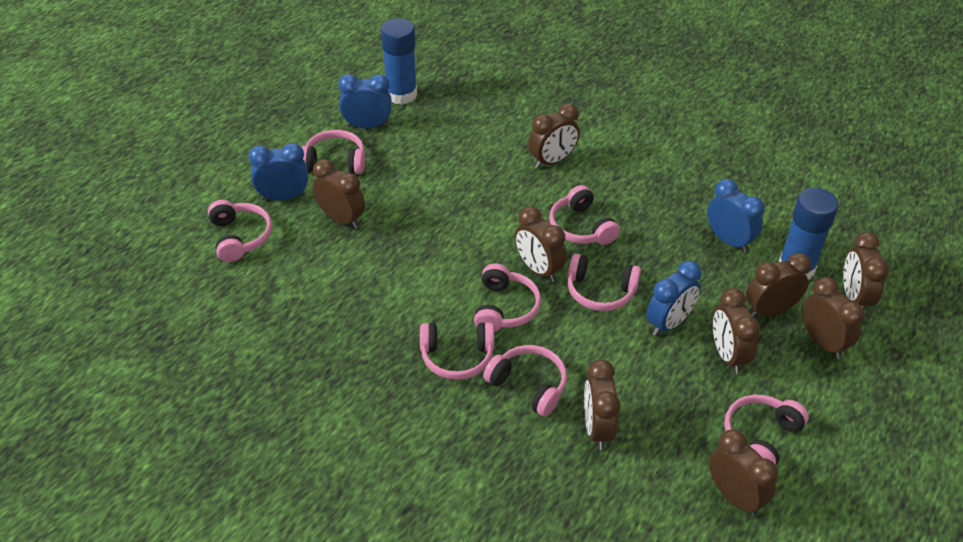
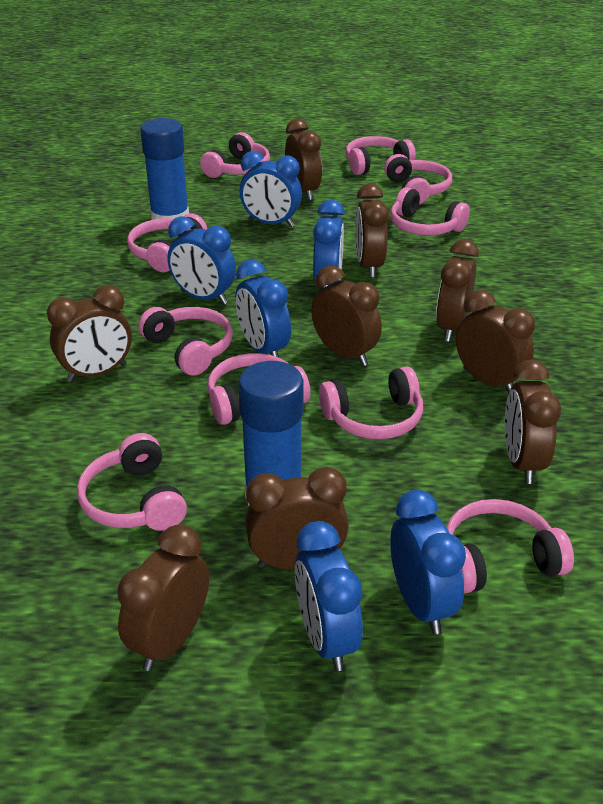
blue clock: 4 -> 6
pink headphones: 8 -> 10

